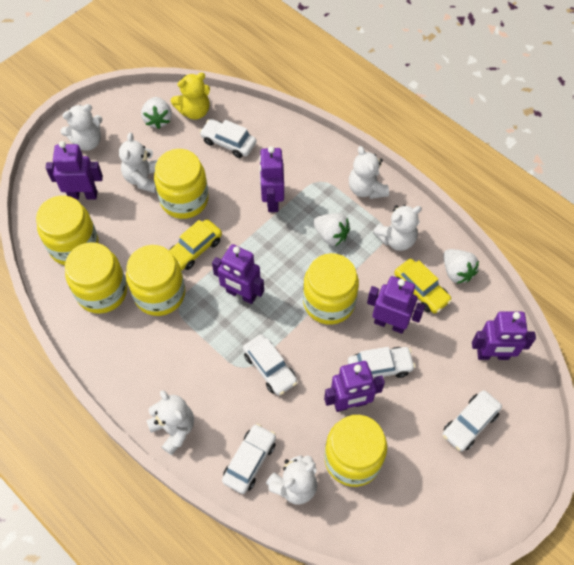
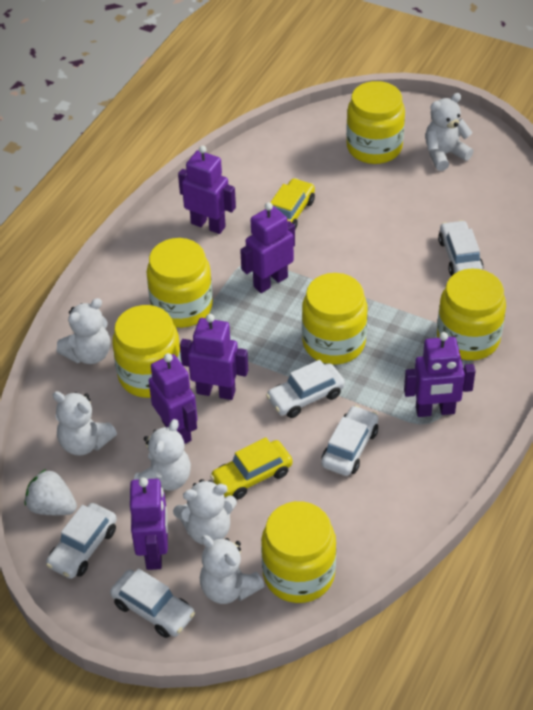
white strawberry: 3 -> 1
yellow teddy bear: 1 -> 0

